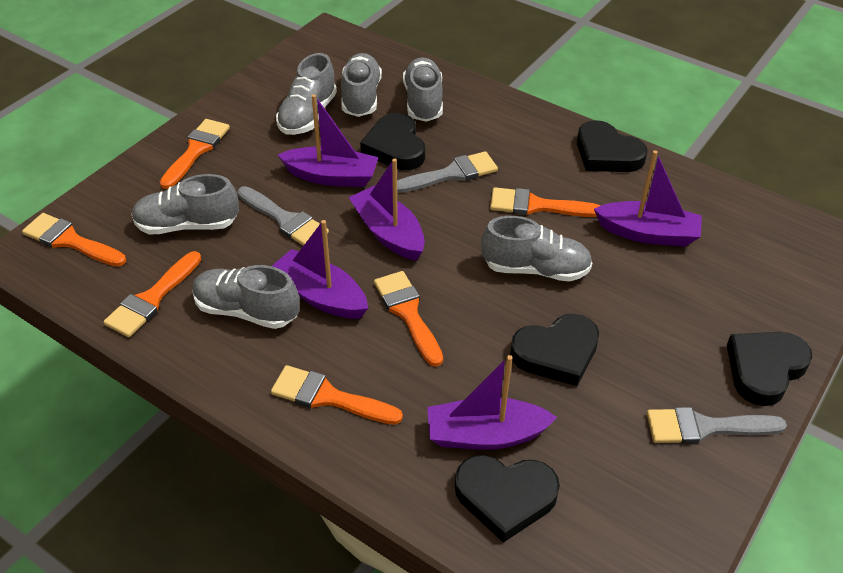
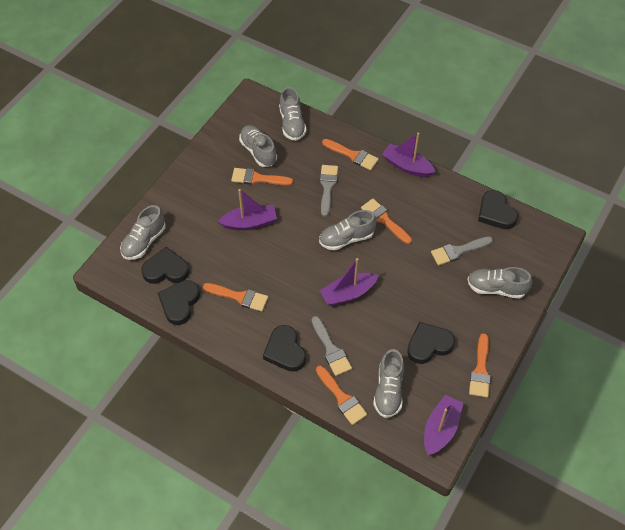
purple boat: 5 -> 4

